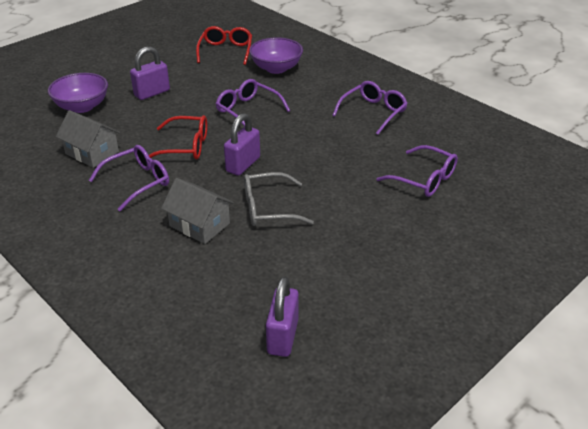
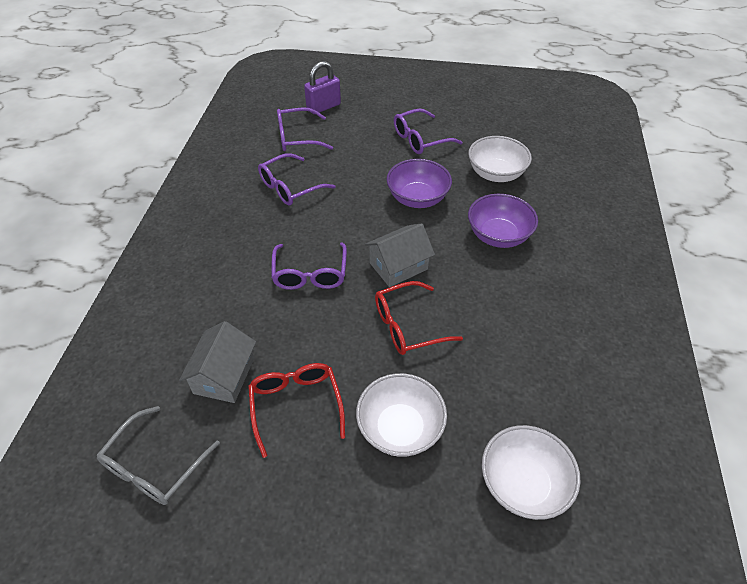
purple padlock: 3 -> 1
white bowl: 0 -> 3

